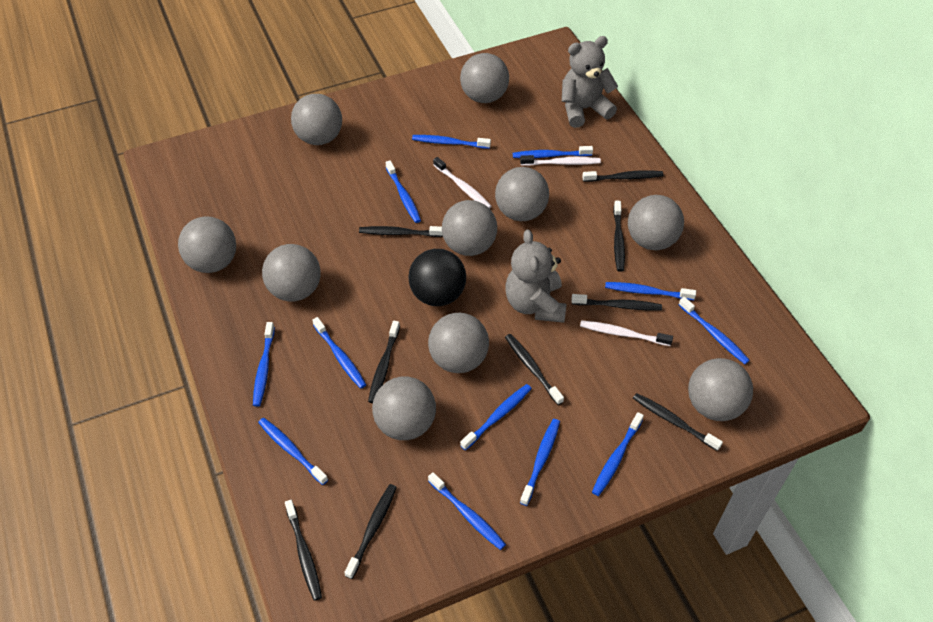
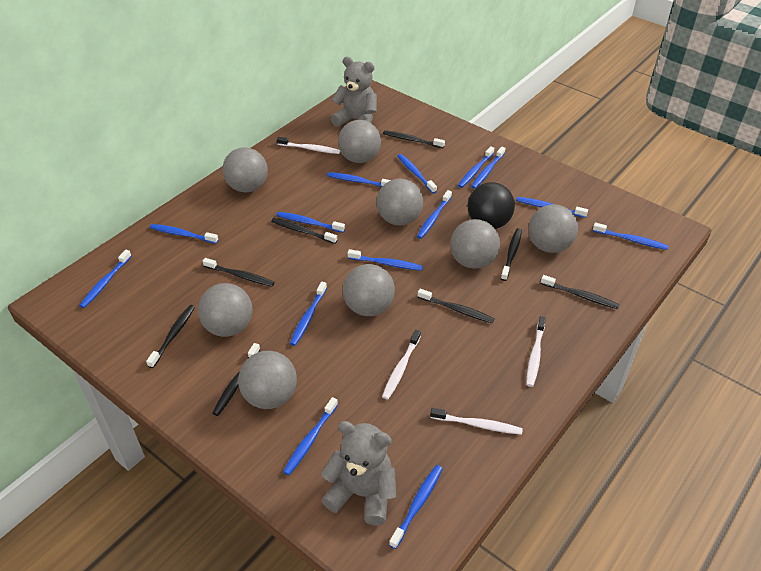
black toothbrush: 9 -> 8
blue toothbrush: 12 -> 14
grey ball: 10 -> 8
white toothbrush: 3 -> 4

